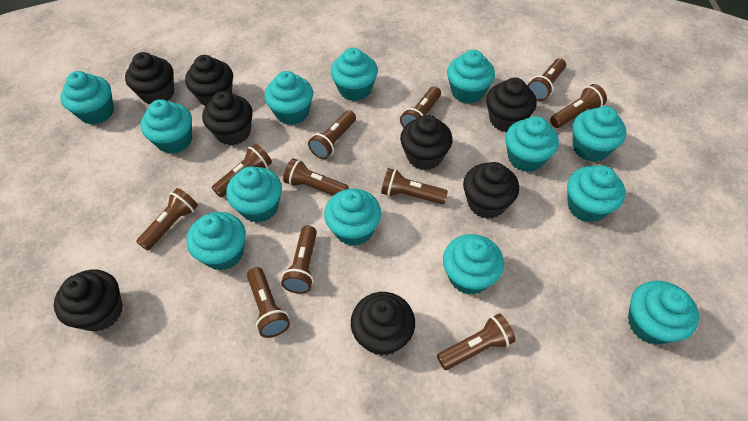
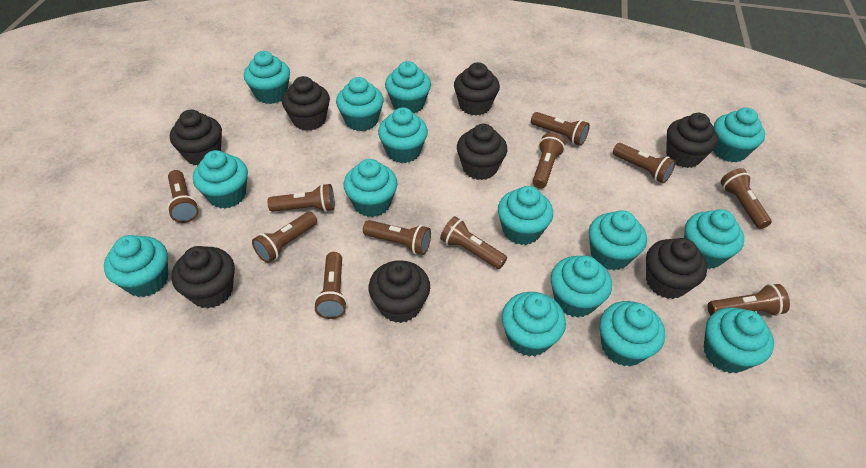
turquoise cupcake: 13 -> 15

